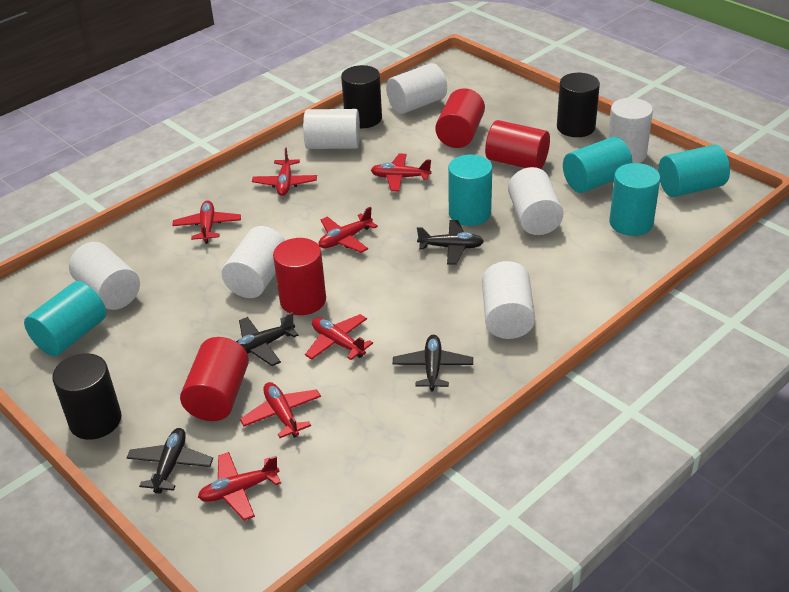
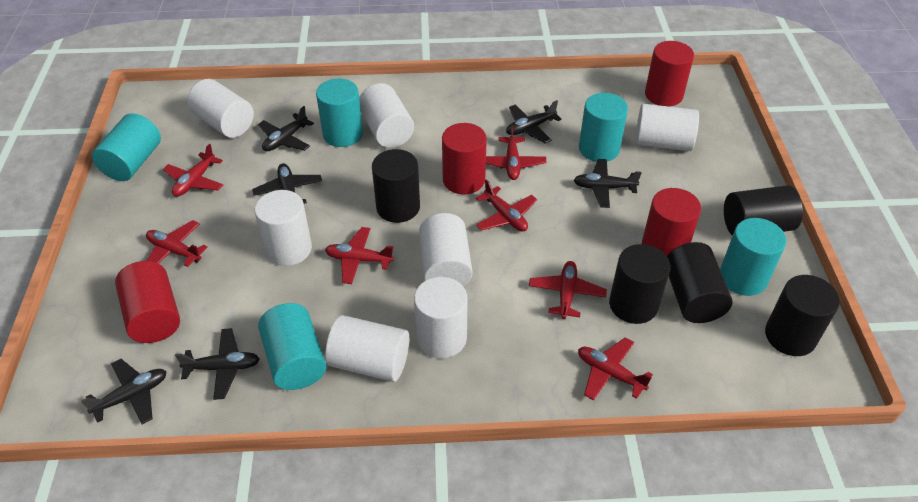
black cylinder: 3 -> 5
black plane: 4 -> 6

